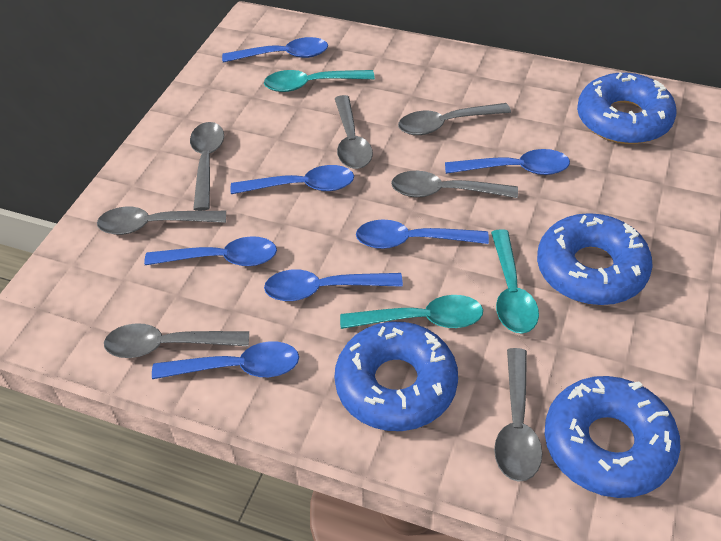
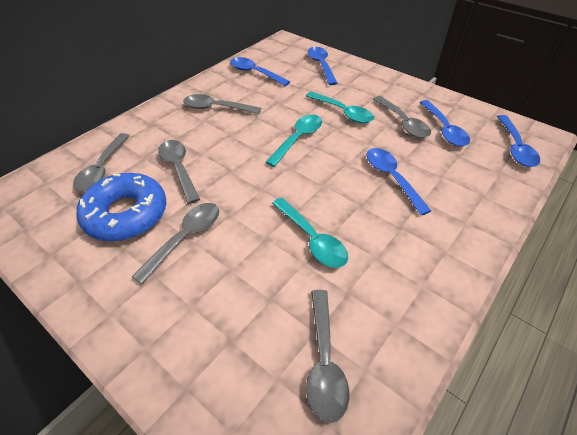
blue donut: 4 -> 1
blue spoon: 7 -> 5
grey spoon: 7 -> 6

